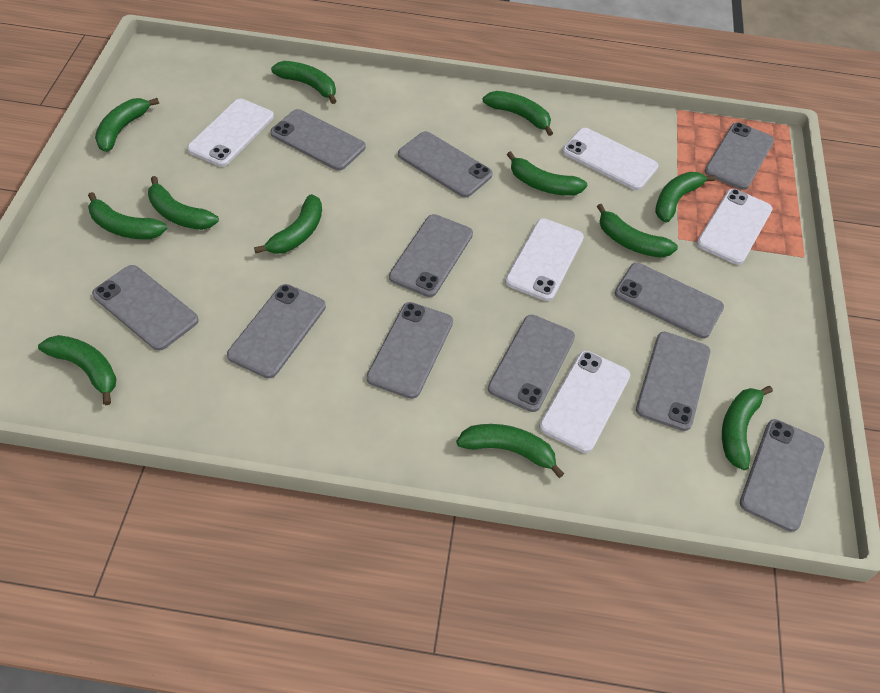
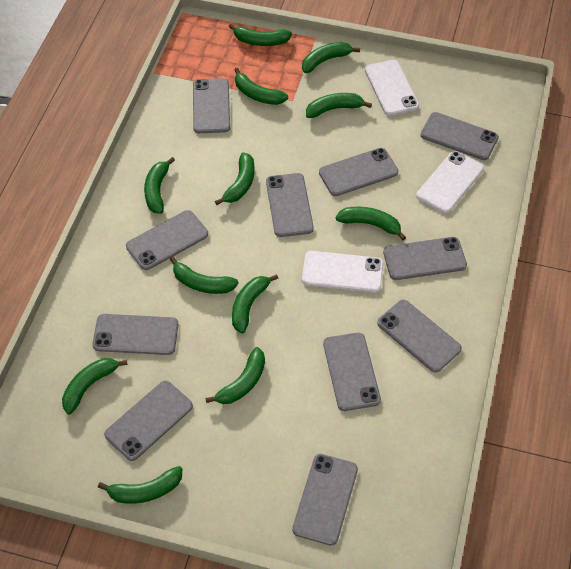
white phone: 5 -> 3

